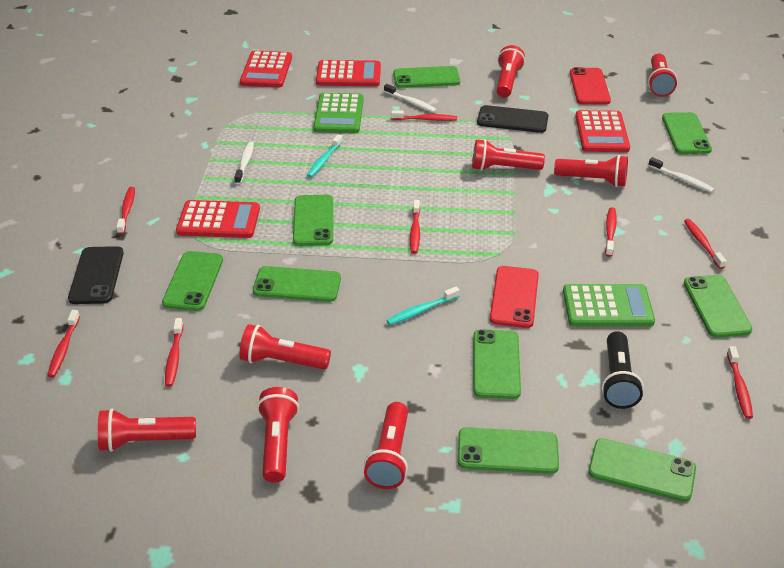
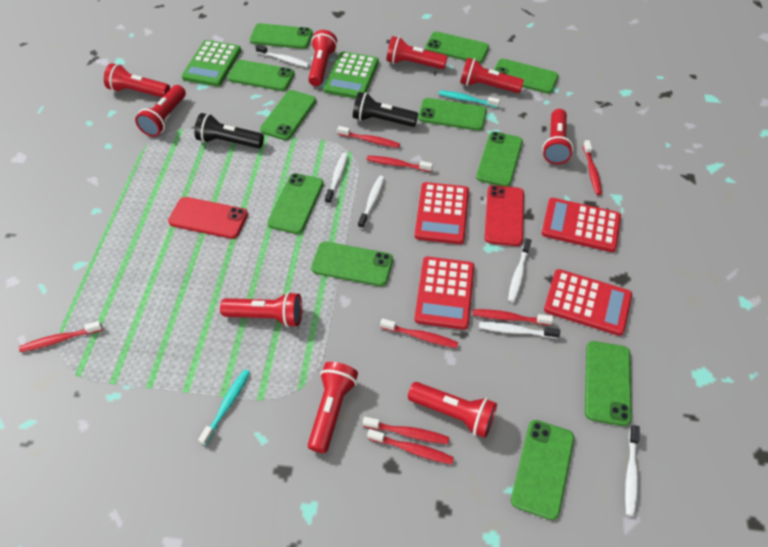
black flashlight: 1 -> 2
black phone: 2 -> 0
green phone: 9 -> 11
red flashlight: 8 -> 9
white toothbrush: 3 -> 6

